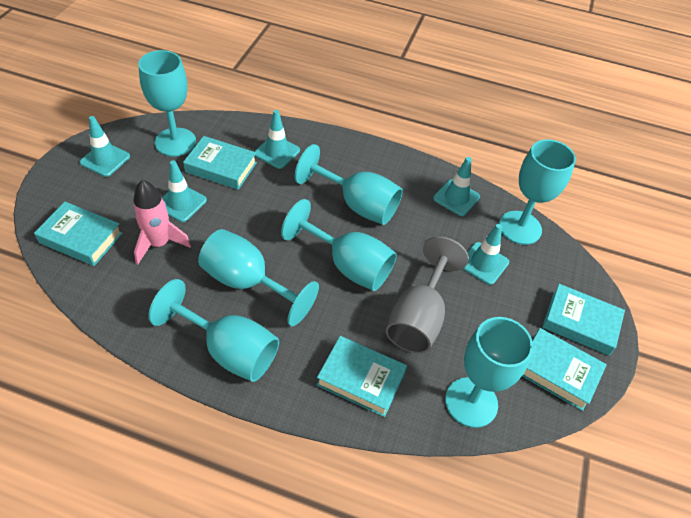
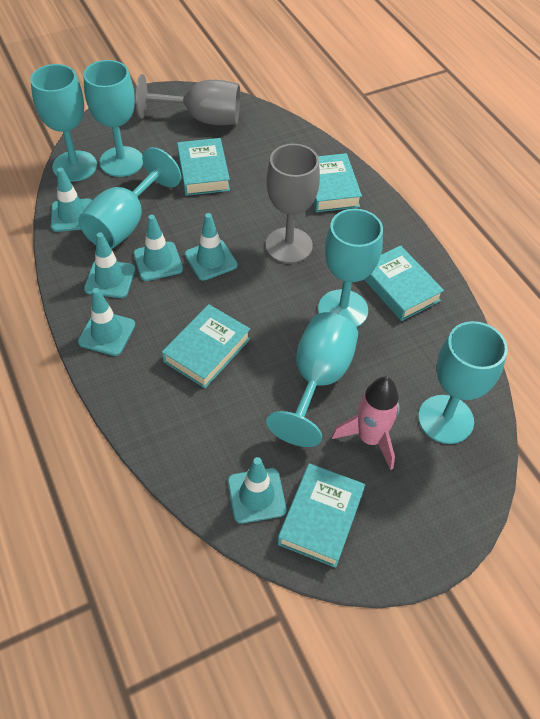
grey goblet: 1 -> 2
turquoise goblet: 7 -> 6
turquoise traffic cone: 5 -> 6

